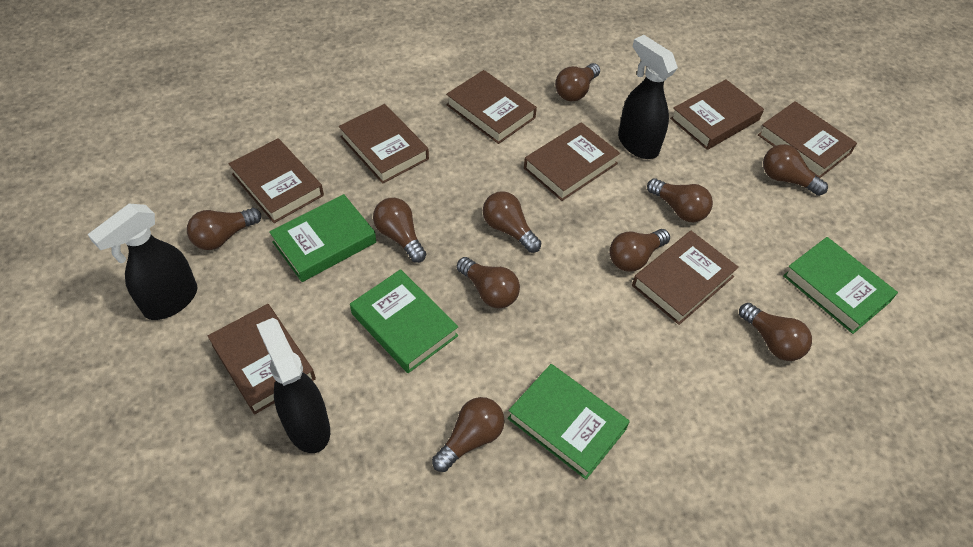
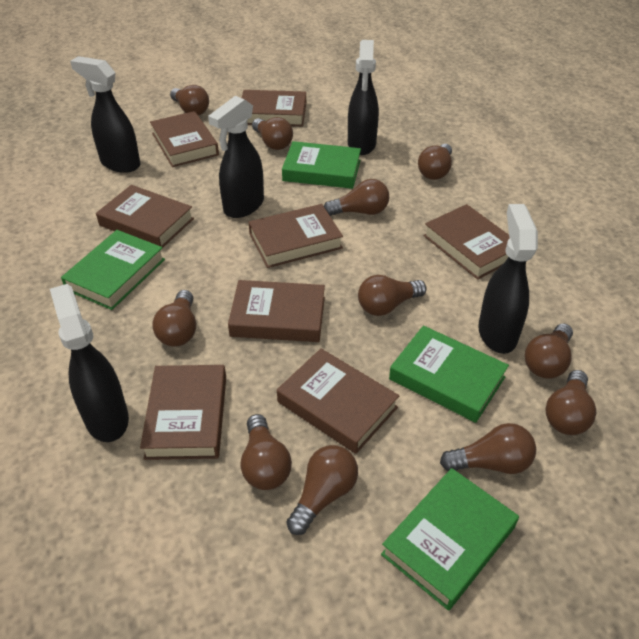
black spray bottle: 3 -> 5
brown light bulb: 10 -> 11

